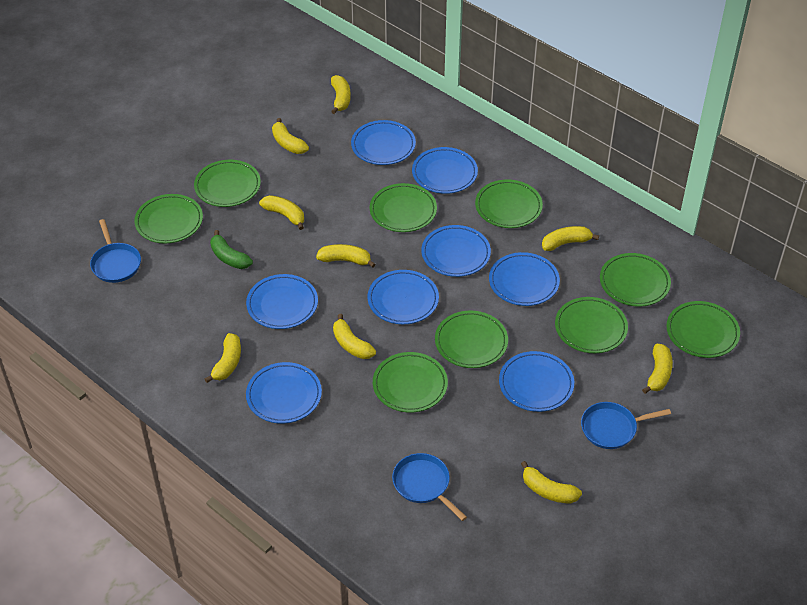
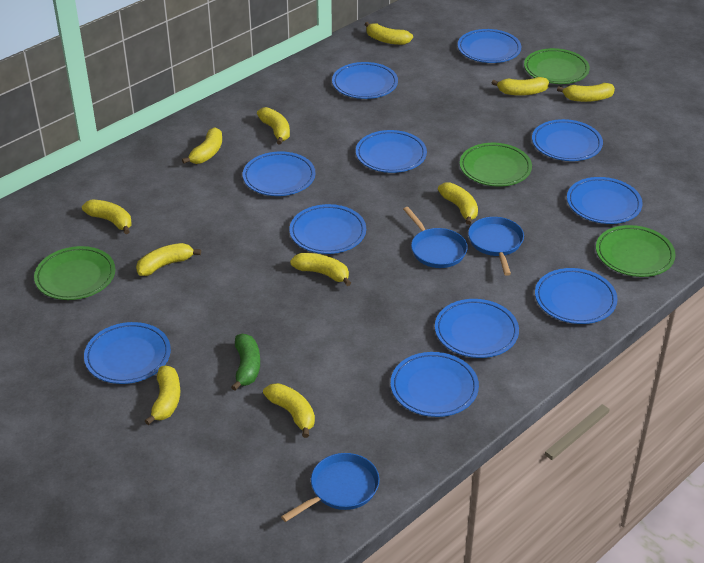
blue plate: 8 -> 11
green plate: 9 -> 4
yellow banana: 9 -> 11

